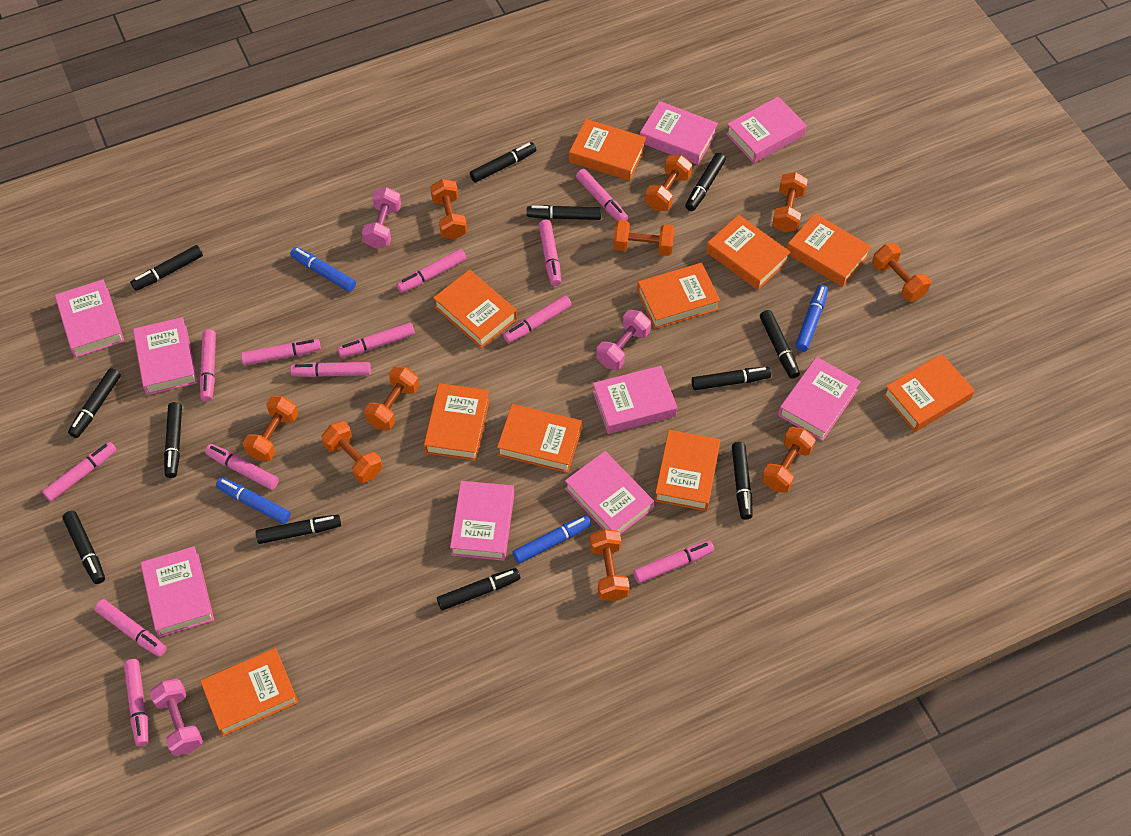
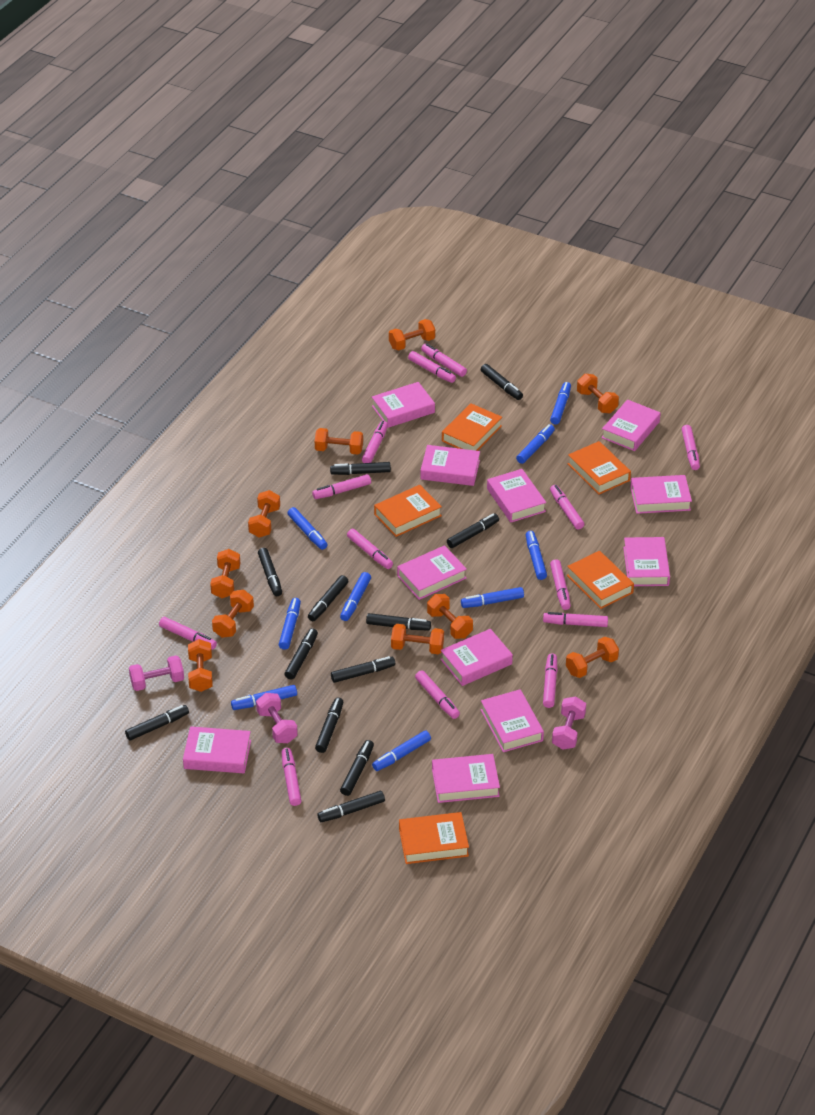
blue marker: 4 -> 9
orange book: 10 -> 5
pink book: 9 -> 11

